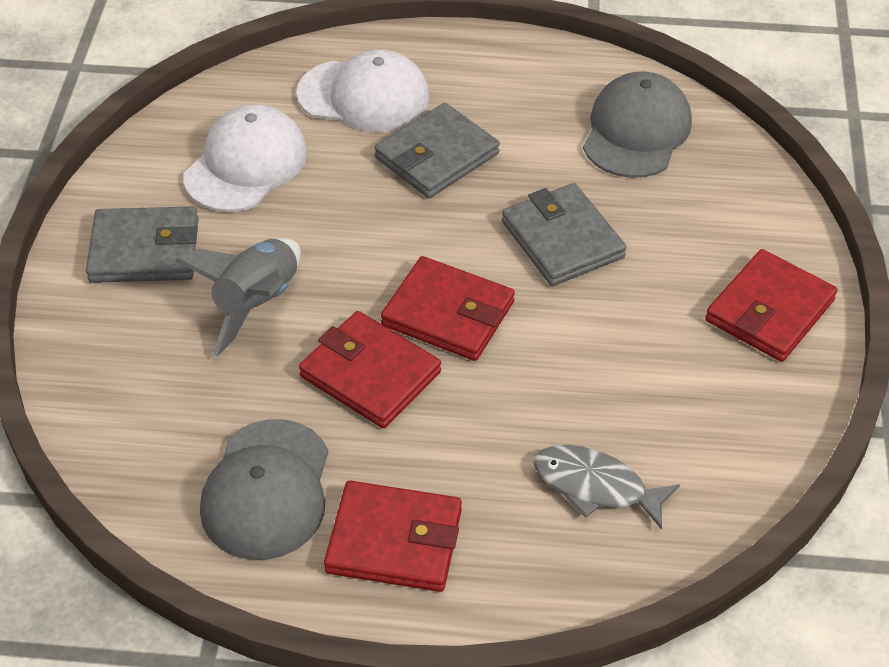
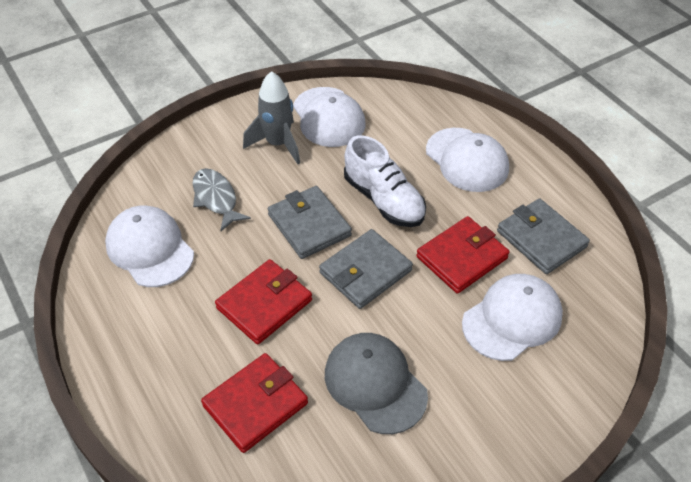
grey cap: 2 -> 1
red wallet: 4 -> 3
white cap: 2 -> 4
white shoe: 0 -> 1

